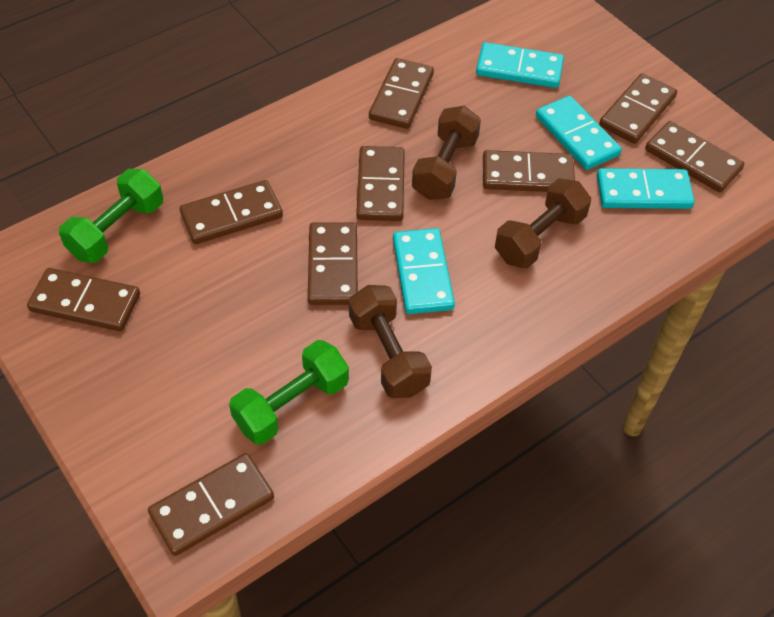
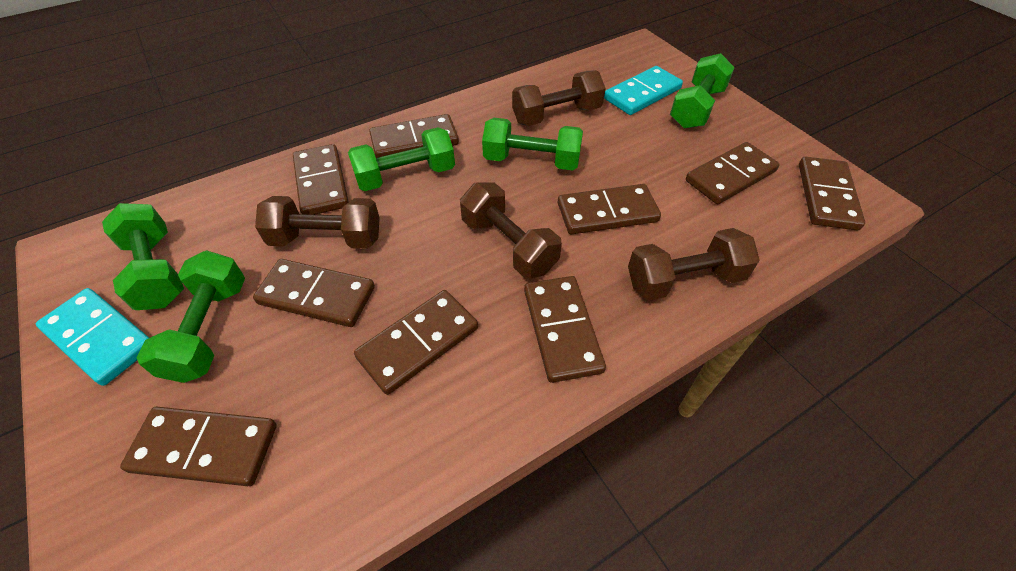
brown dumbbell: 3 -> 4
green dumbbell: 2 -> 5
turquoise domino: 4 -> 2

